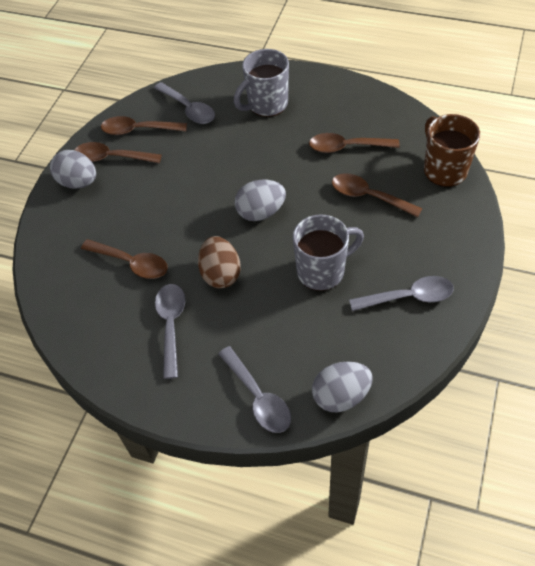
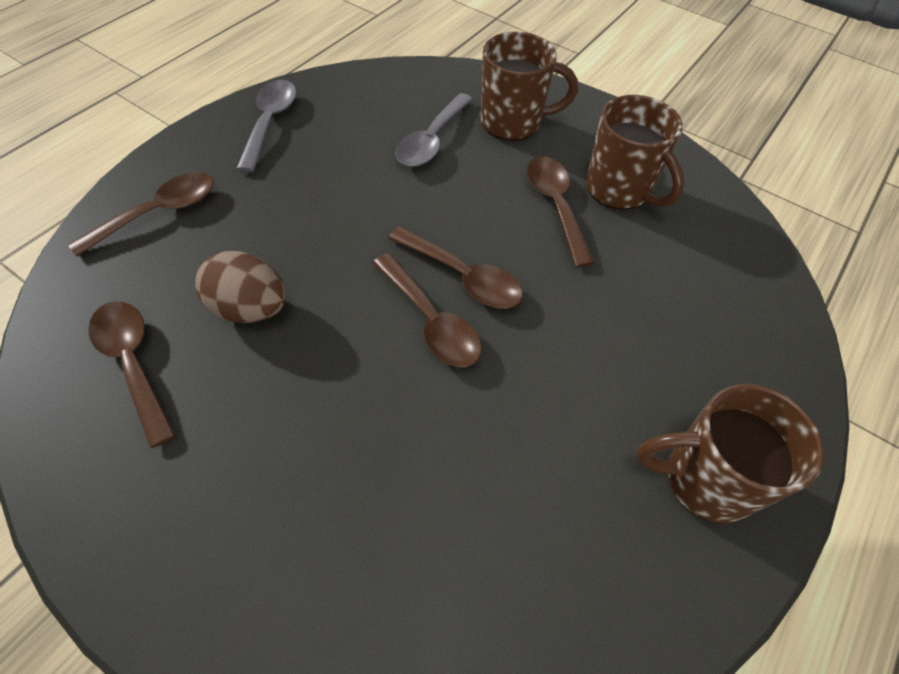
brown mug: 1 -> 3
grey egg: 3 -> 0
grey mug: 2 -> 0
grey spoon: 4 -> 2

